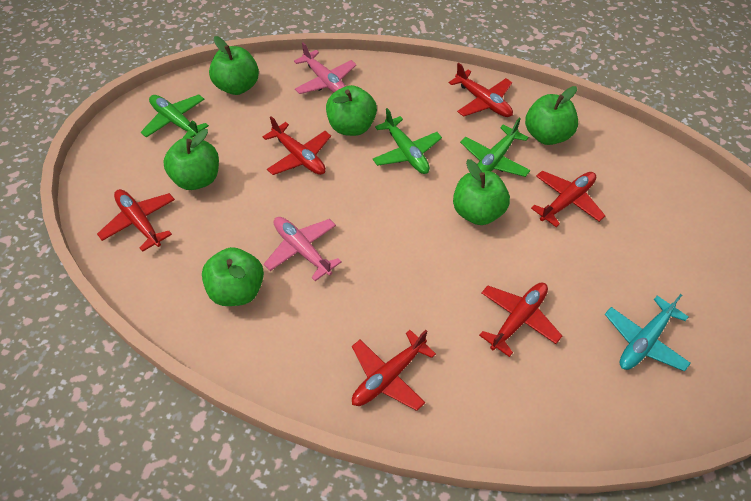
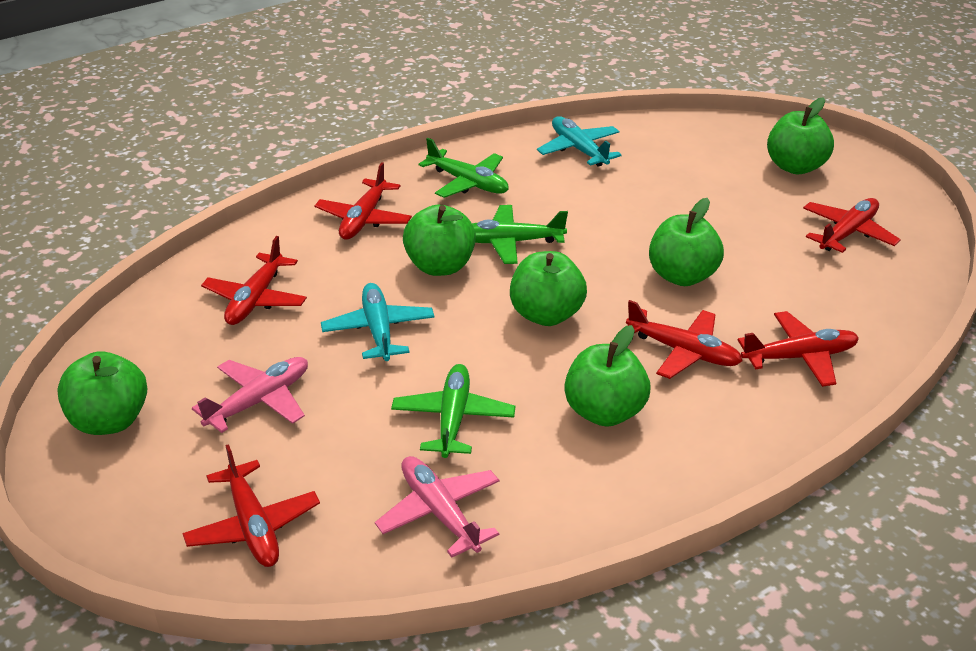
turquoise plane: 1 -> 2

